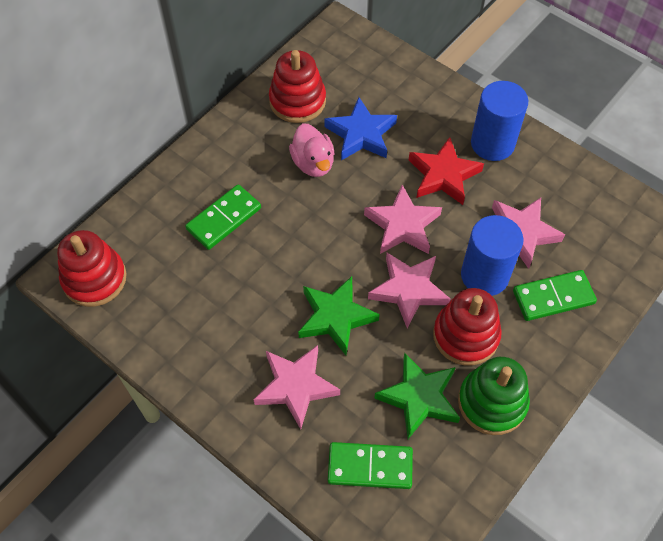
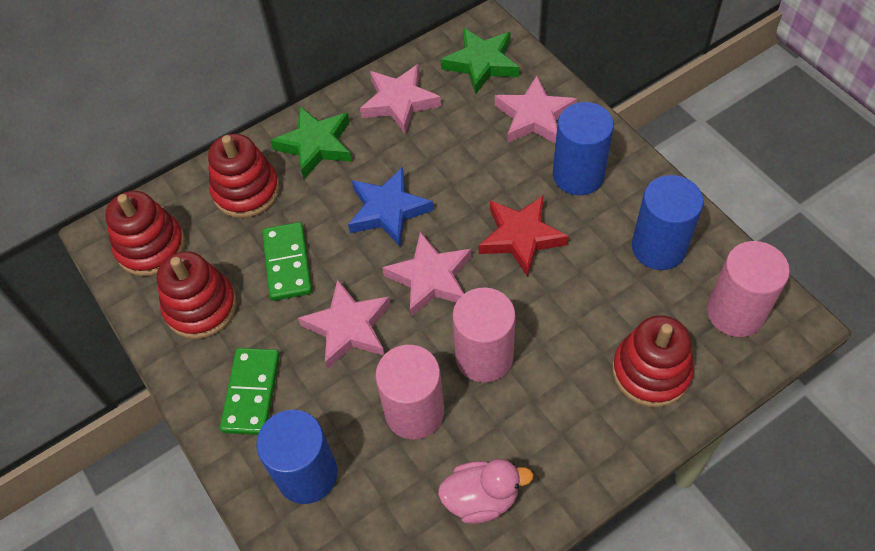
blue cylinder: 2 -> 3
green domino: 3 -> 2
green stacking toy: 1 -> 0
pink cylinder: 0 -> 3
red stacking toy: 3 -> 4

